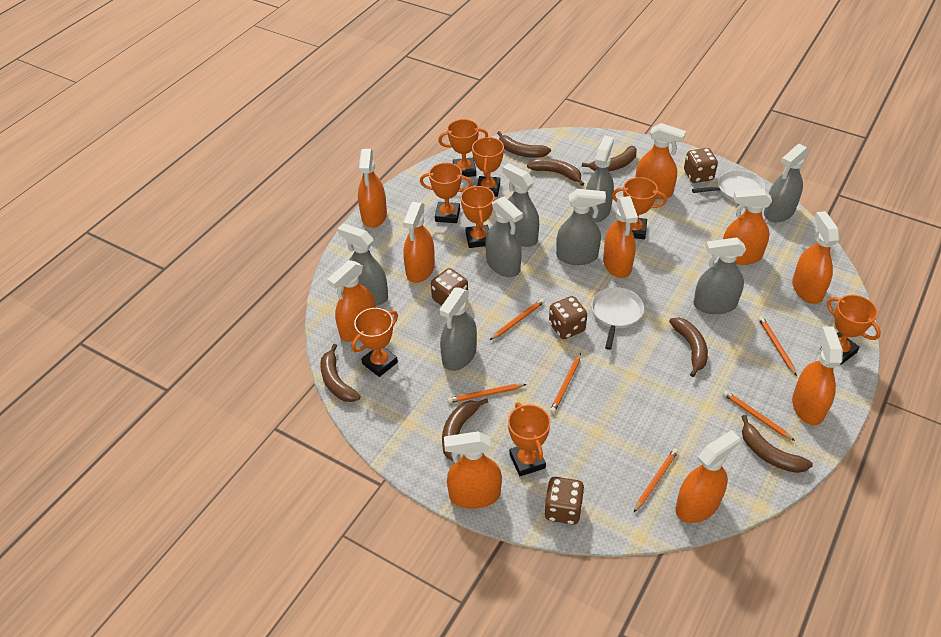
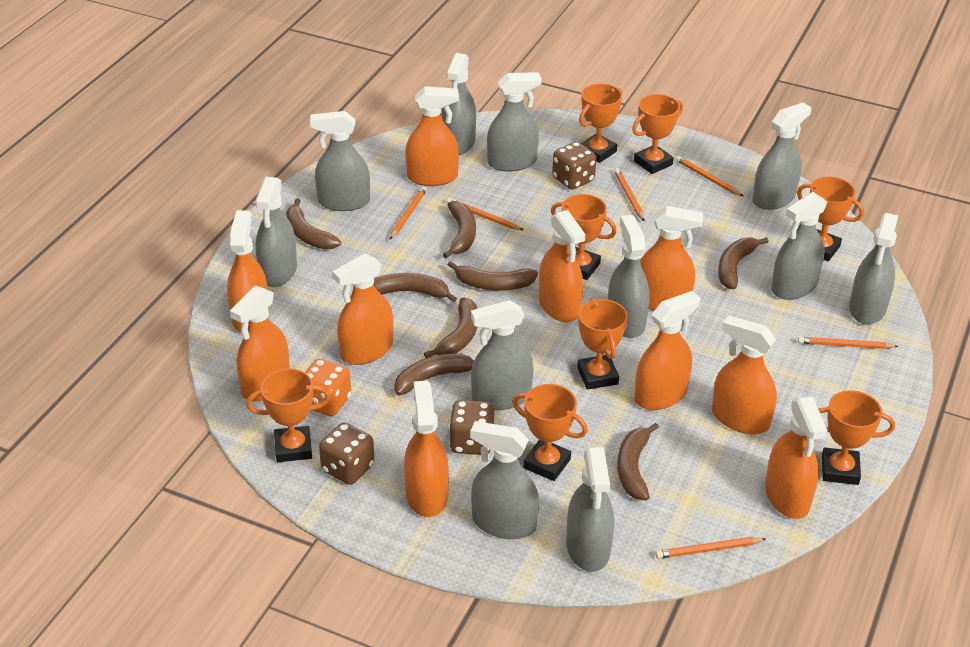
brown banana: 7 -> 8
brown dice: 4 -> 3
grey spray bottle: 8 -> 11
orange dice: 0 -> 1
white pan: 2 -> 0

